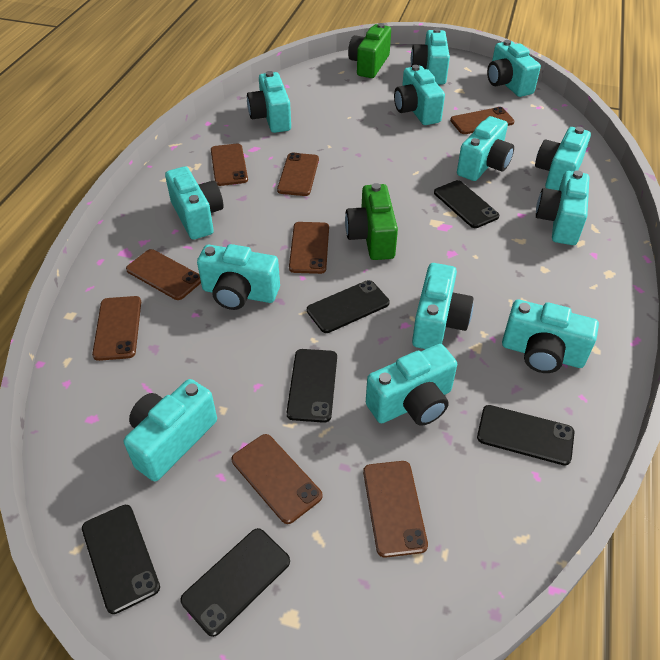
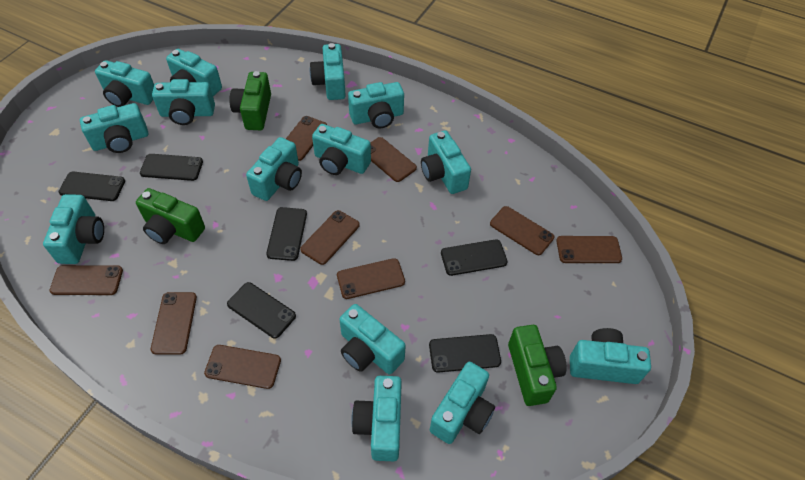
brown phone: 8 -> 9
green camera: 2 -> 3
turquoise camera: 13 -> 14

